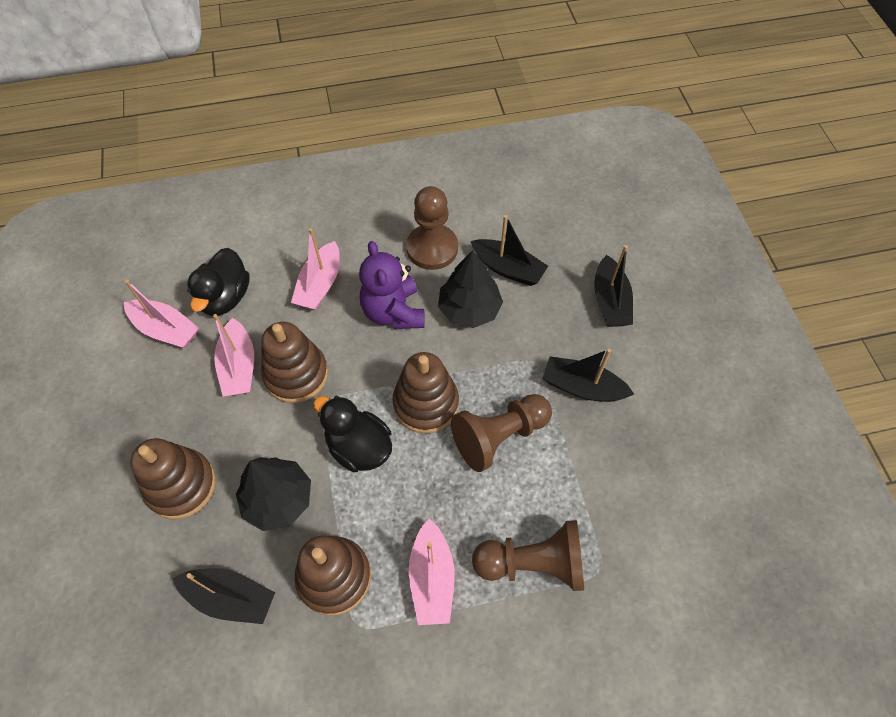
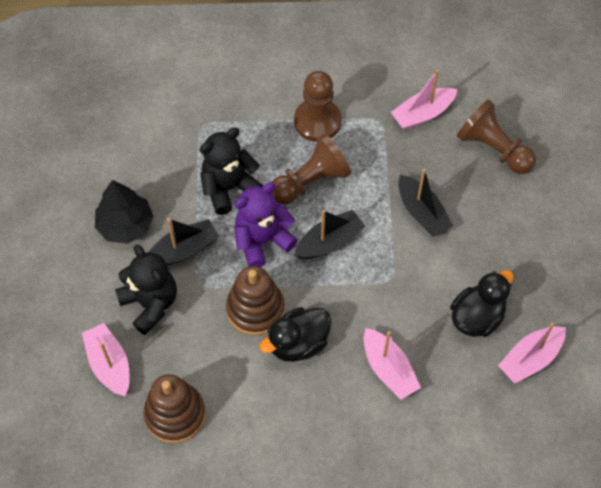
black boat: 4 -> 3
black teddy bear: 0 -> 2
black tree: 2 -> 1
brown stacking toy: 4 -> 2

